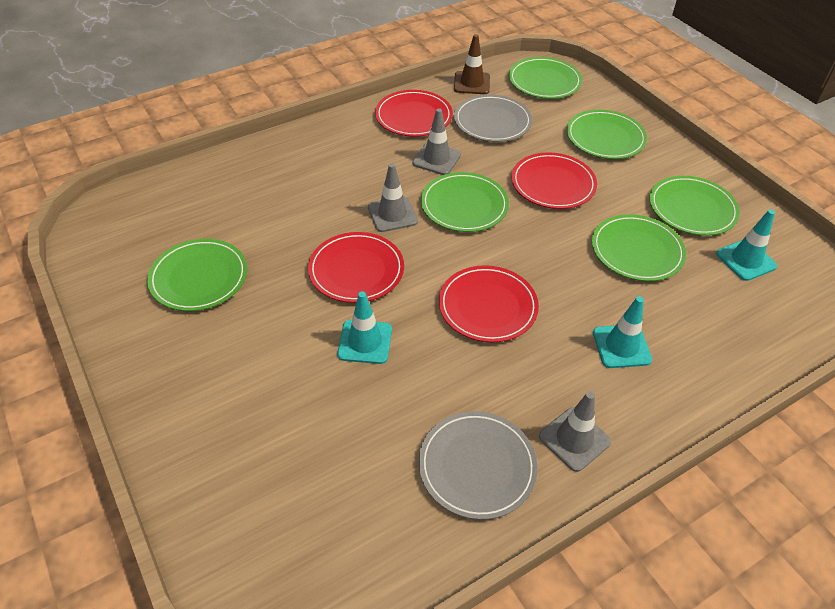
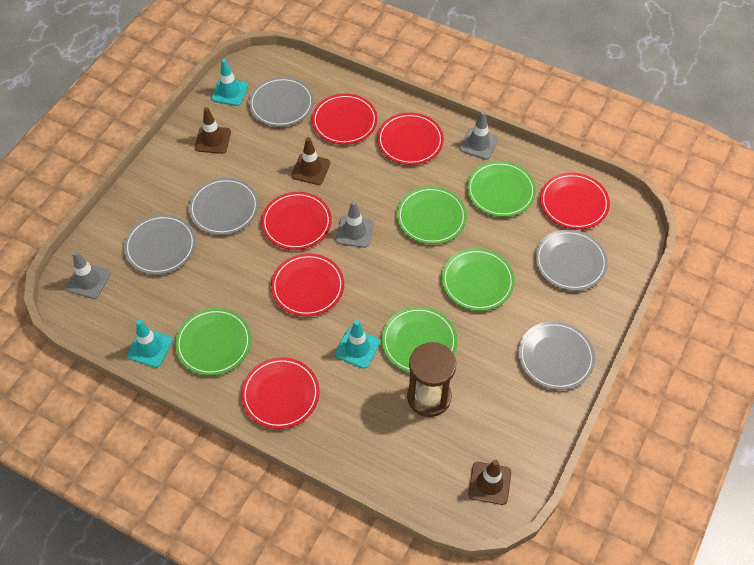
brown hourglass: 0 -> 1
brown traffic cone: 1 -> 3
green plate: 6 -> 5
grey plate: 2 -> 5
red plate: 4 -> 6

